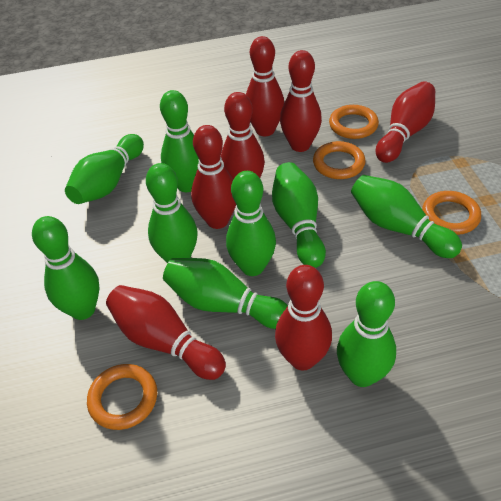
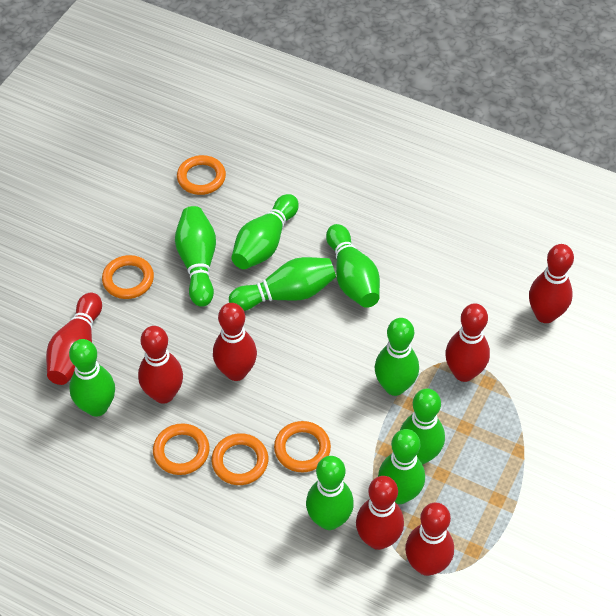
orange ring: 4 -> 5

